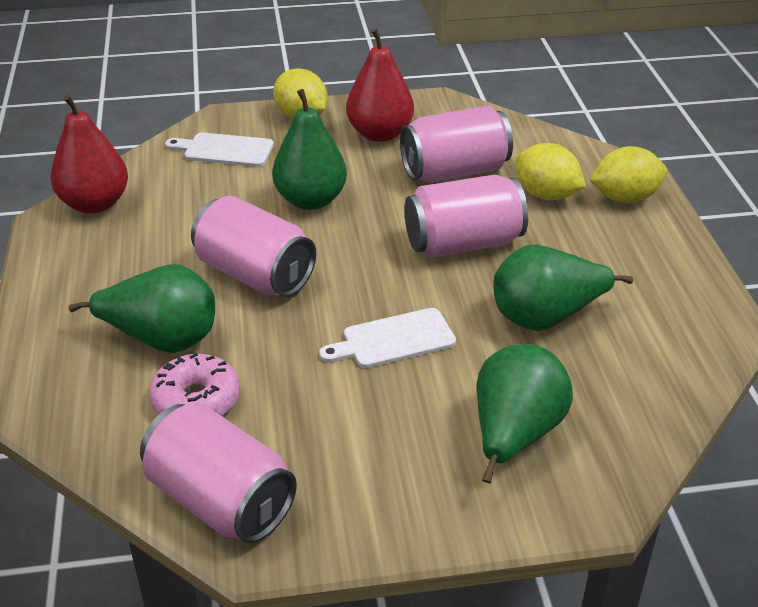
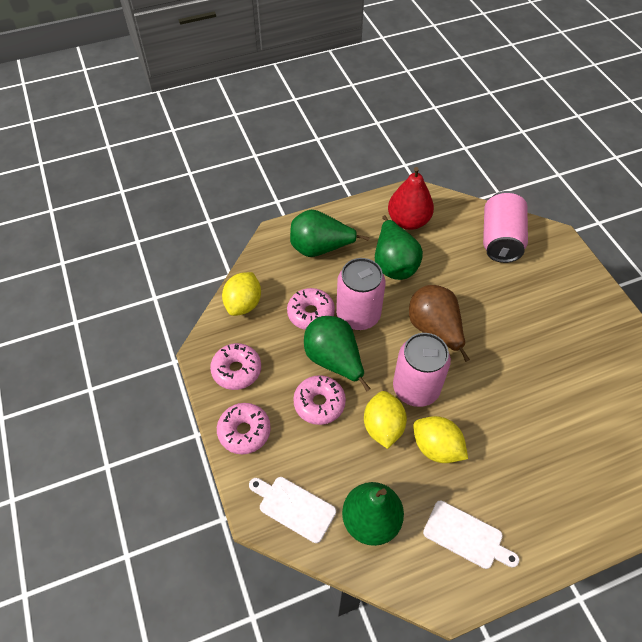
brown pear: 0 -> 1
pink can: 4 -> 3
pink donut: 1 -> 4
red pear: 2 -> 1

